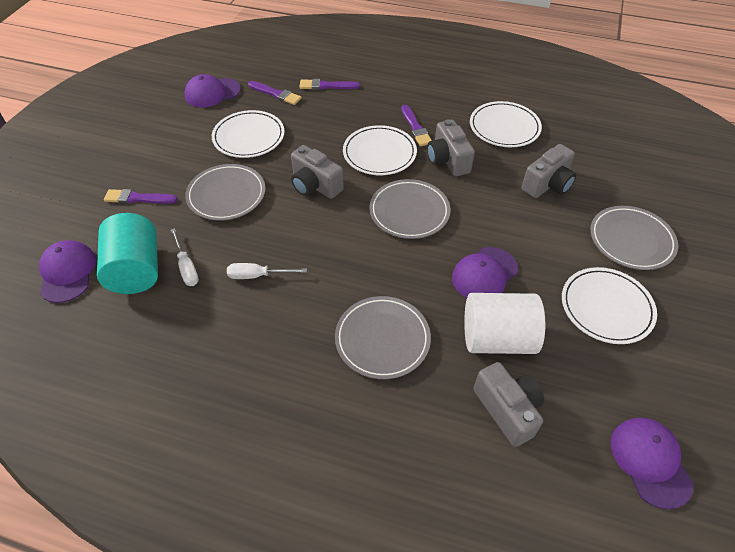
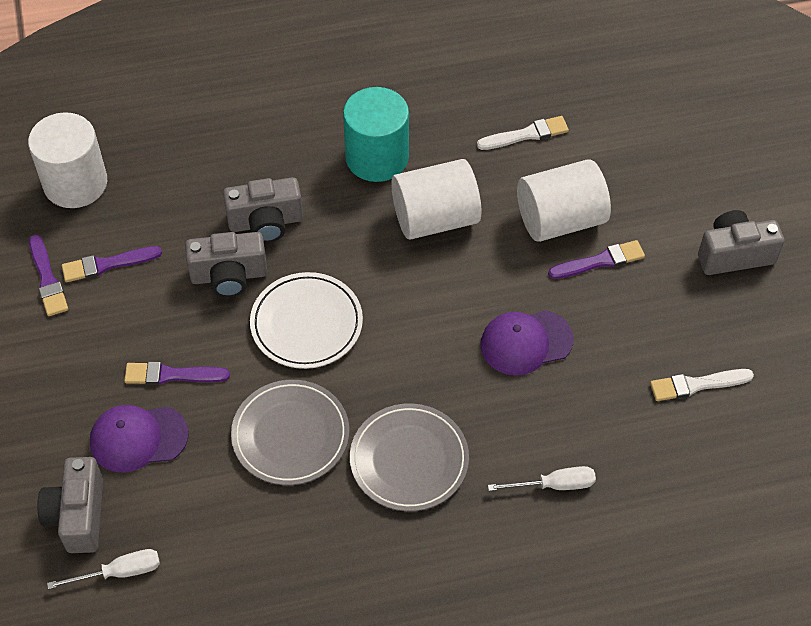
grey plate: 4 -> 2
purple cap: 4 -> 2
white brush: 0 -> 2
white cylinder: 1 -> 3
white plate: 4 -> 1

